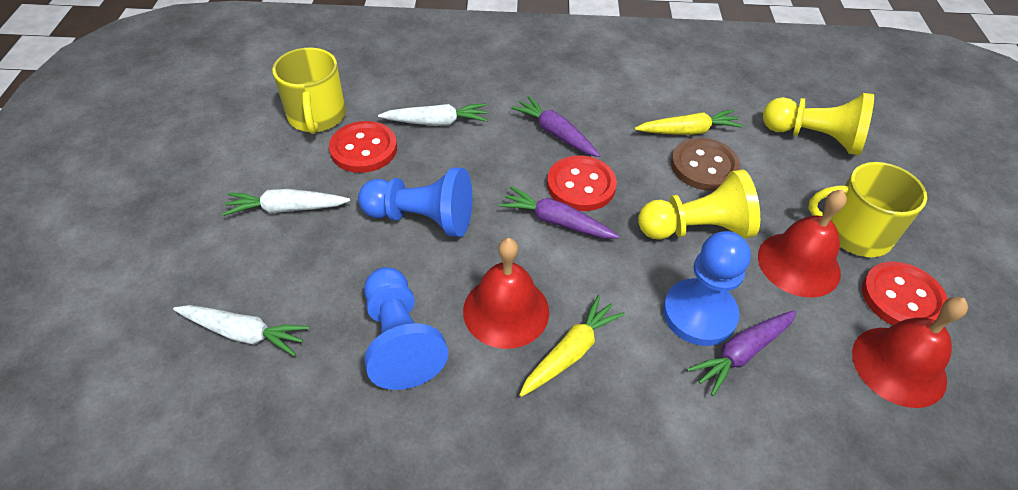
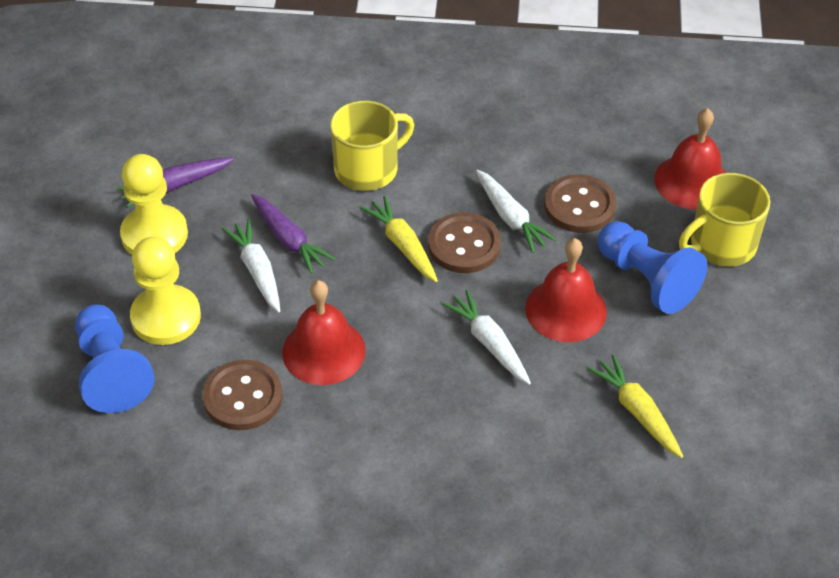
blue pawn: 3 -> 2
brown button: 1 -> 3
purple carrot: 3 -> 2
red button: 3 -> 0

